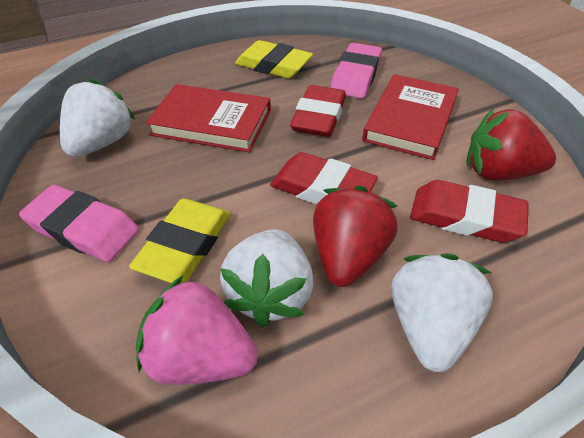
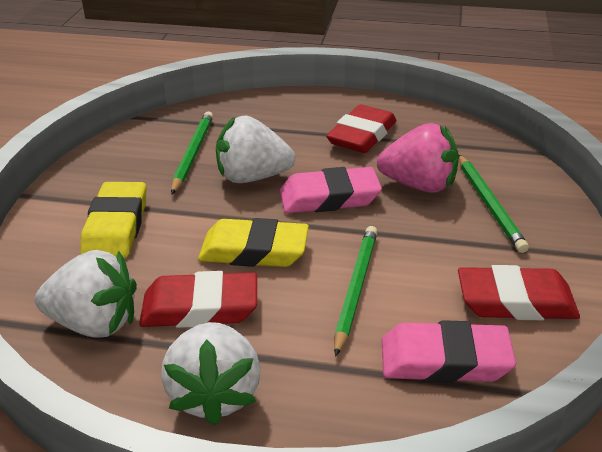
green pencil: 0 -> 3
red book: 2 -> 0
red strawberry: 2 -> 0

